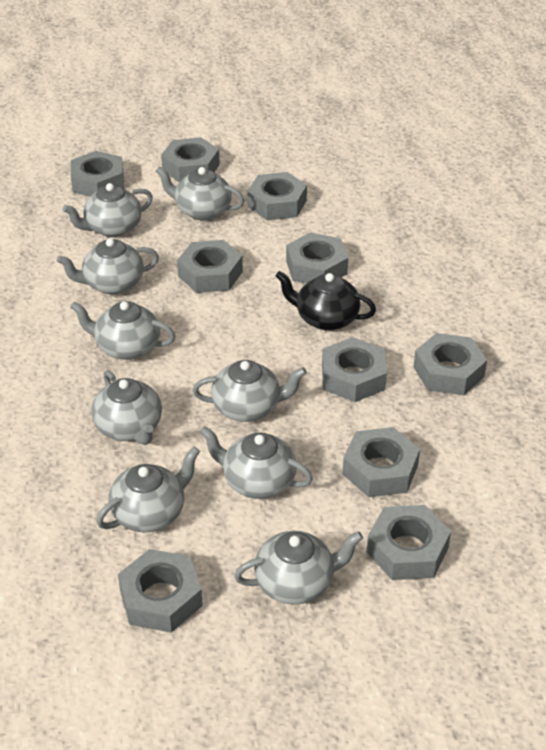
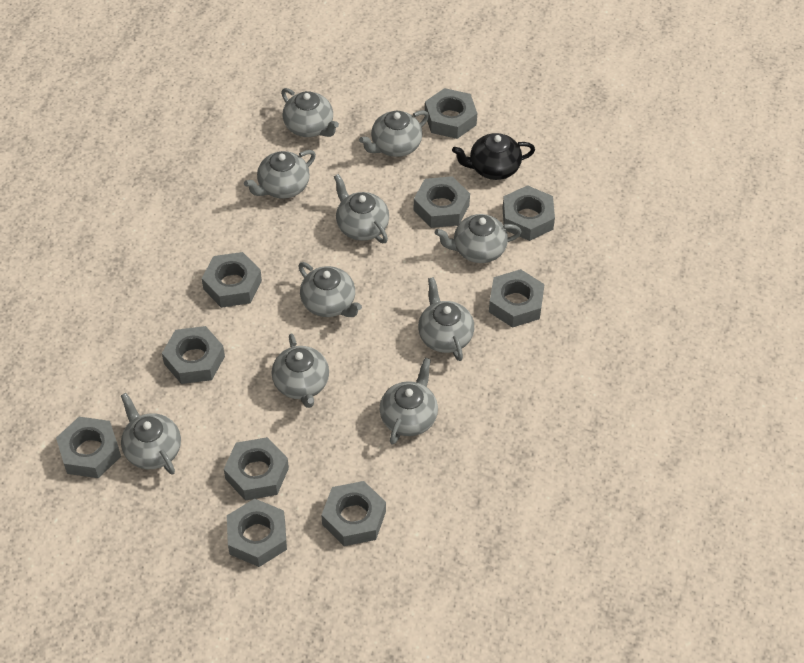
grey teapot: 9 -> 10

